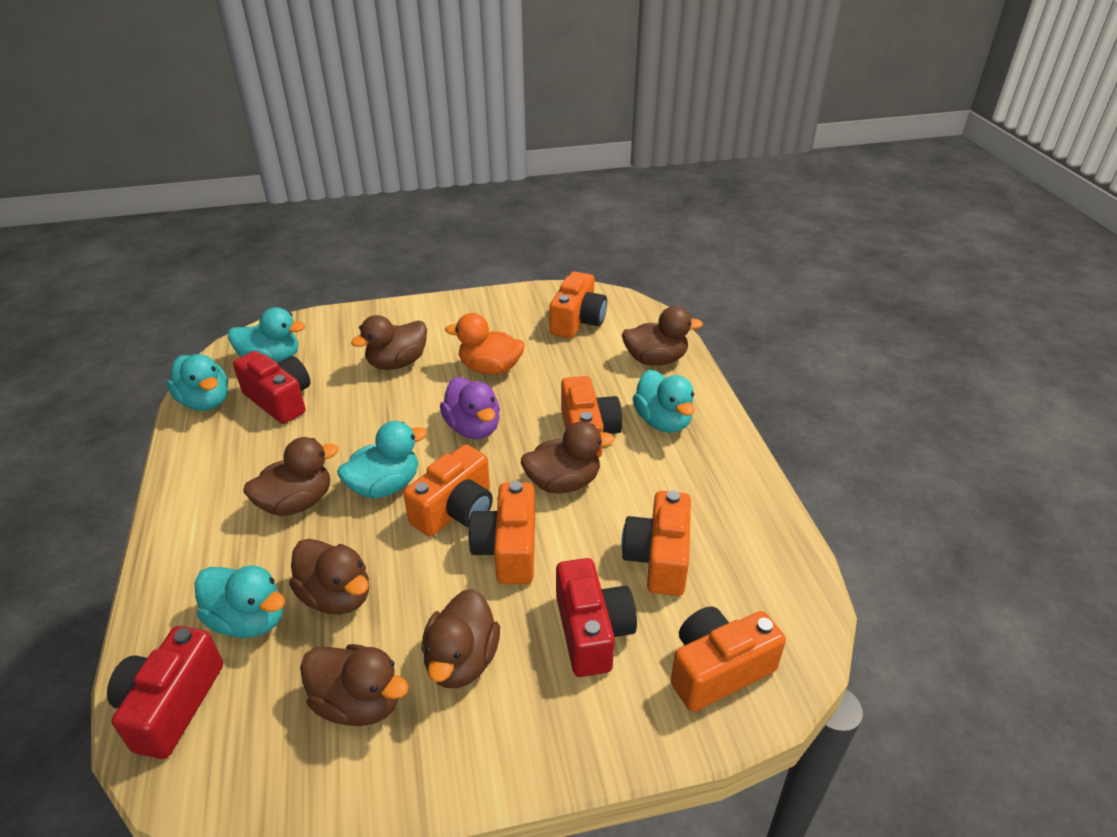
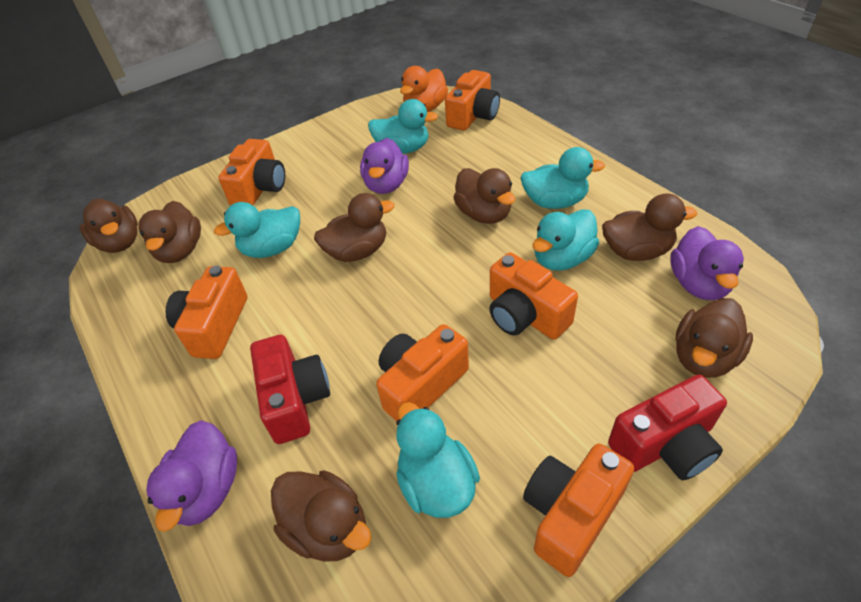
purple duck: 1 -> 3
red camera: 3 -> 2

